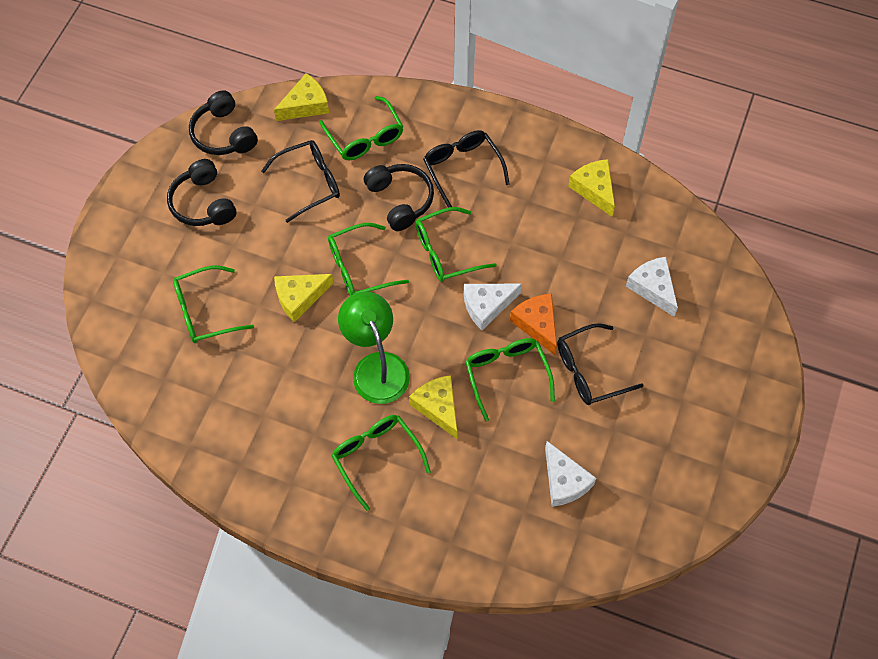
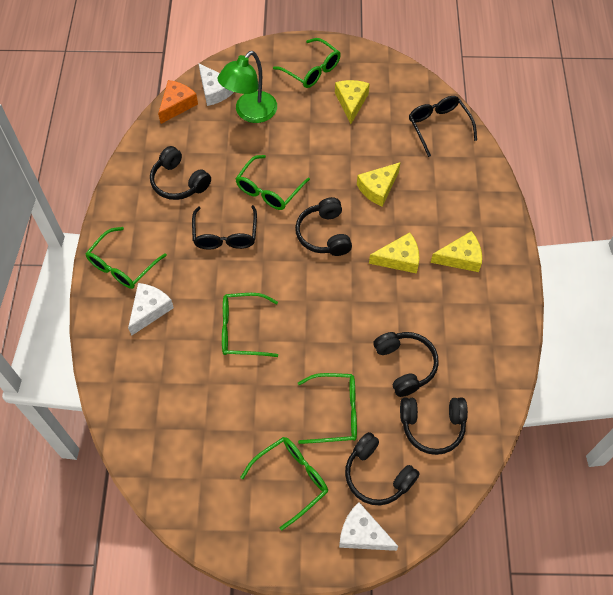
black glasses: 3 -> 2
black headphones: 3 -> 5

